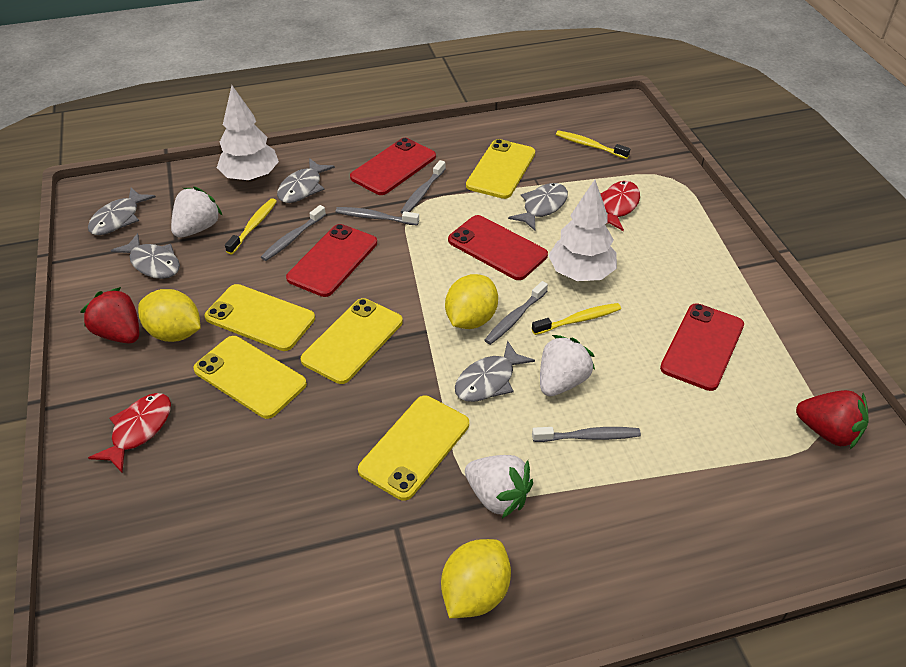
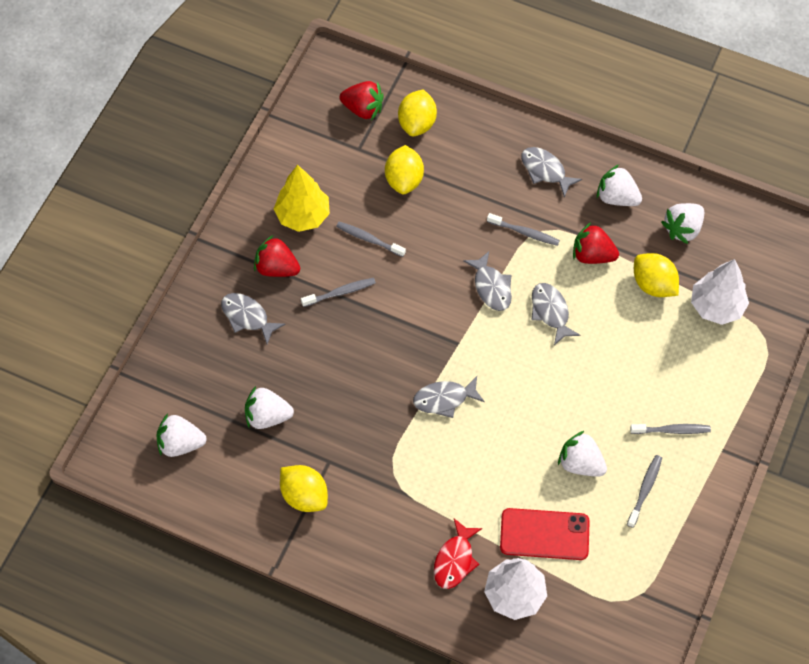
red fish: 2 -> 1
red phone: 4 -> 1
red strawberry: 2 -> 3
white strawberry: 3 -> 5
yellow lemon: 3 -> 4
yellow phone: 5 -> 0
yellow toothbrush: 3 -> 0
yellow tree: 0 -> 1

